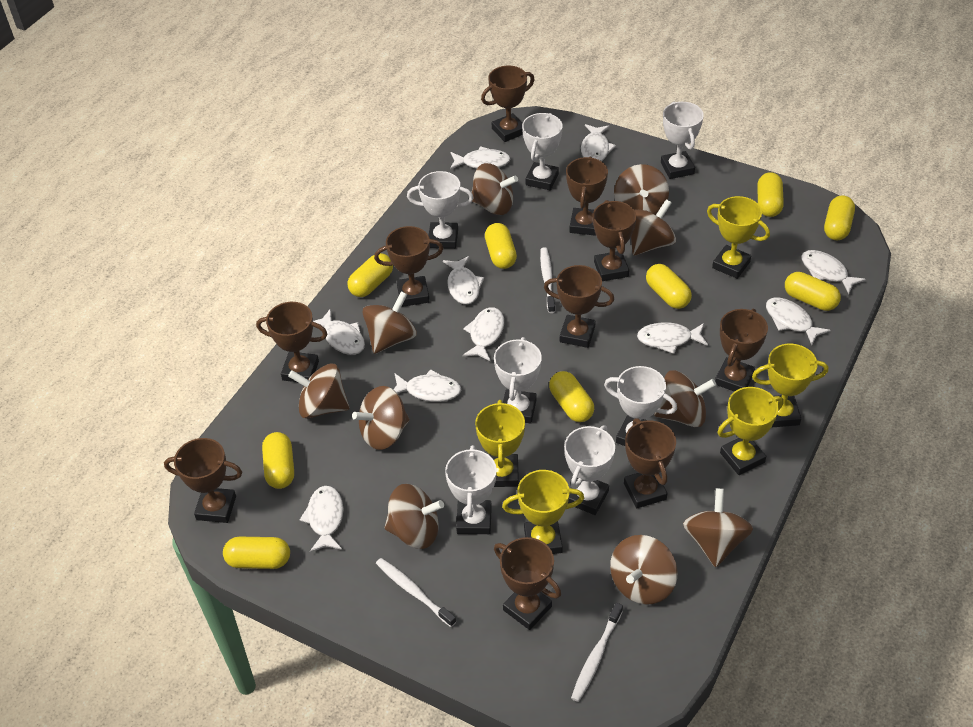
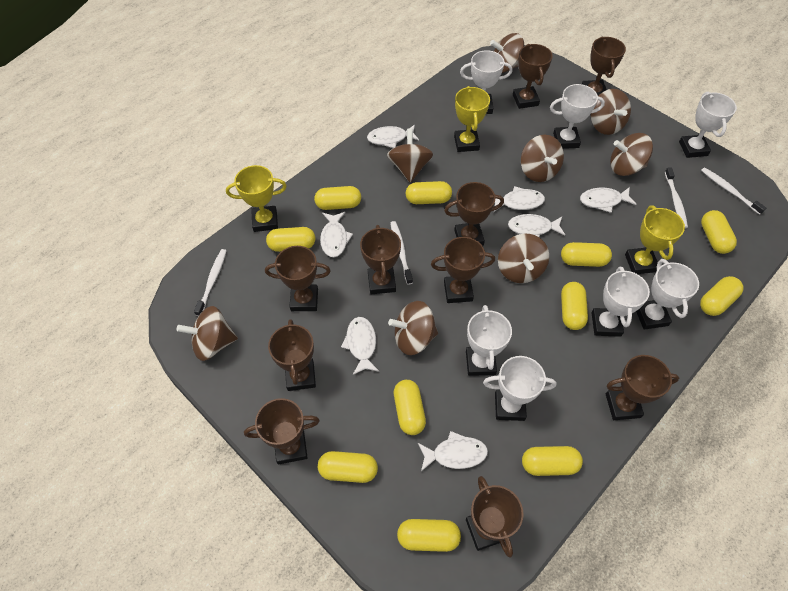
brown spinning top: 10 -> 8
white fish: 10 -> 7
white toothbrush: 3 -> 4
yellow capsule: 9 -> 11
yellow trophy: 5 -> 3

